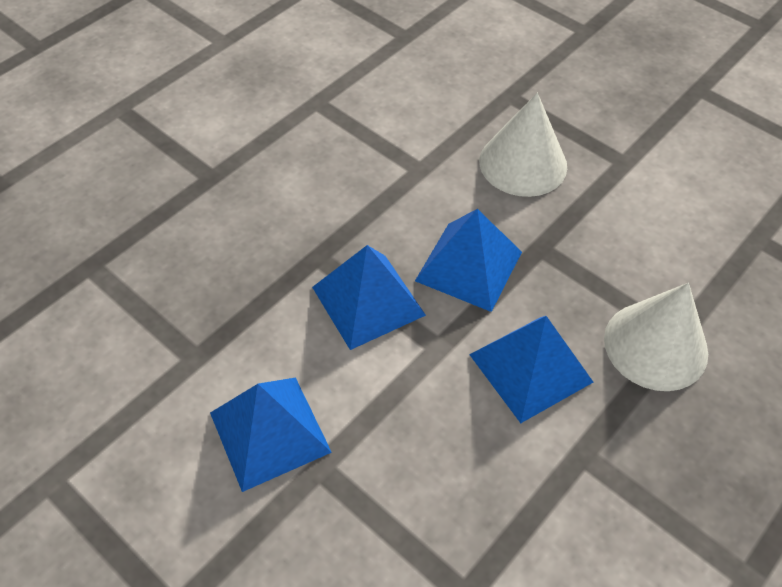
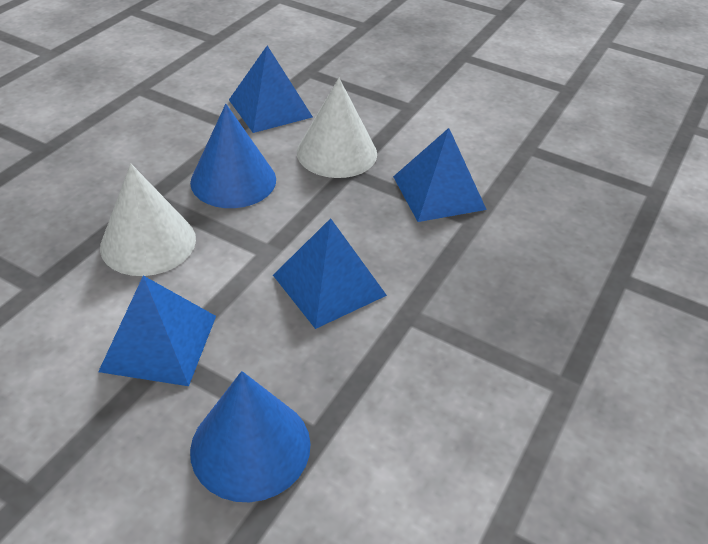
blue cone: 0 -> 2

